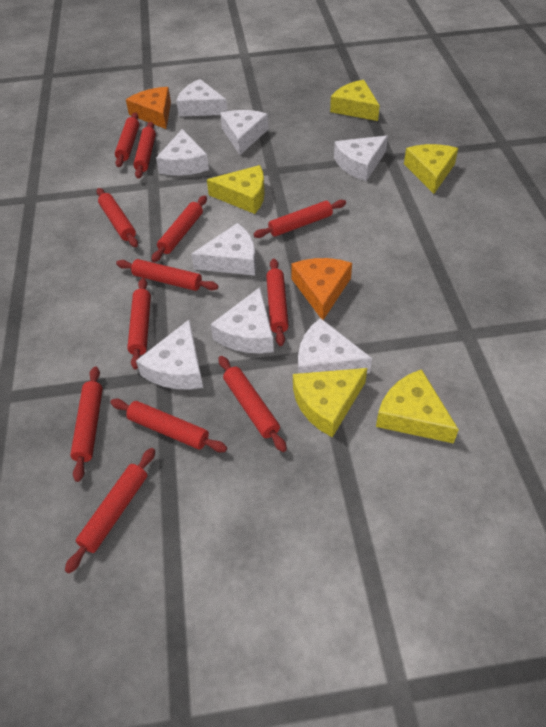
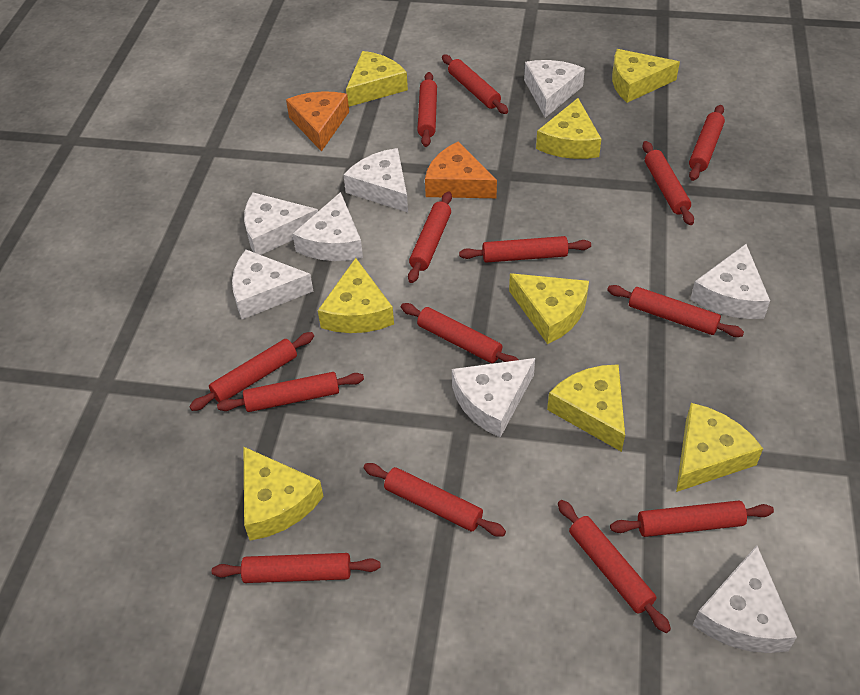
red rolling pin: 12 -> 14
yellow cheese: 5 -> 8

